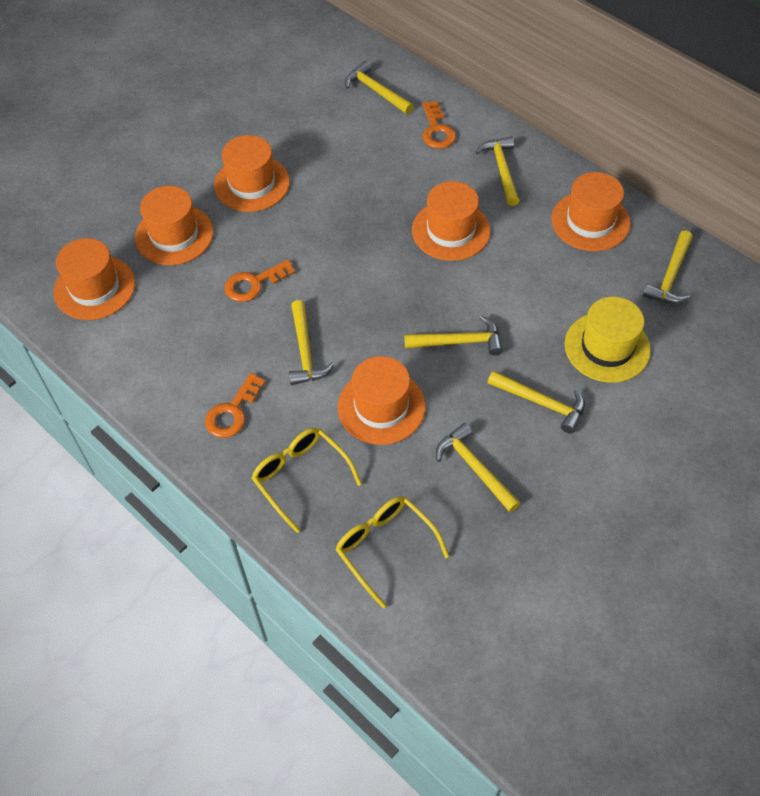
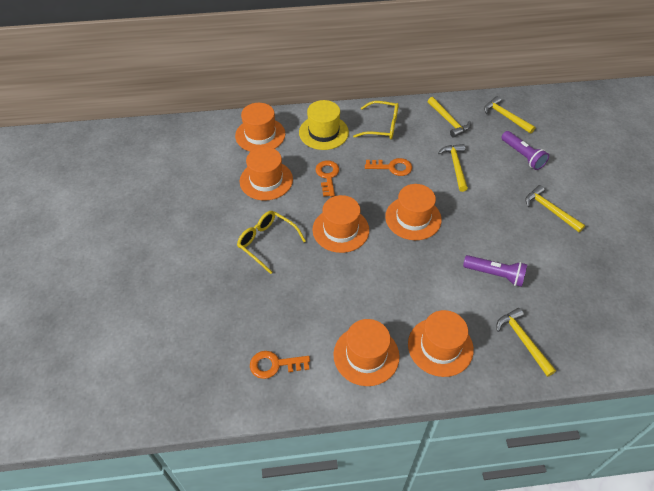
purple flashlight: 0 -> 2
yellow hammer: 7 -> 5

